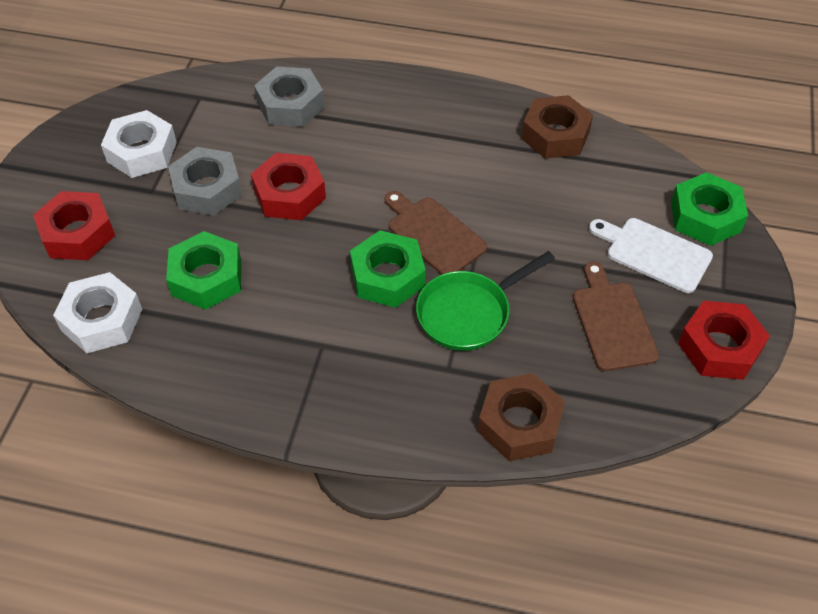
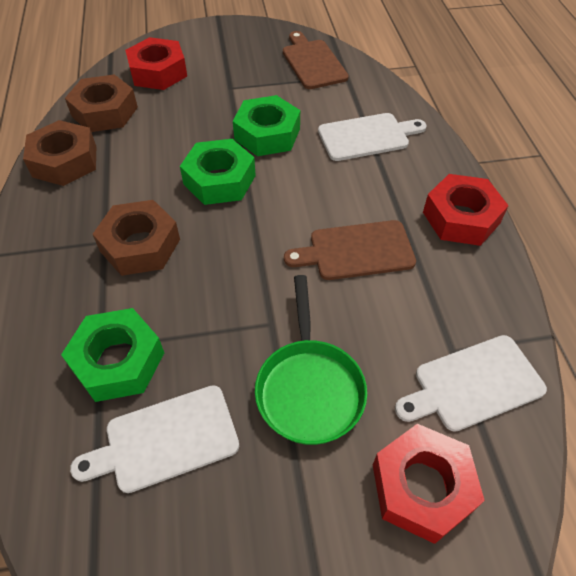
brown nut: 2 -> 3
grey nut: 2 -> 0
white cutting board: 1 -> 3
white nut: 2 -> 0

